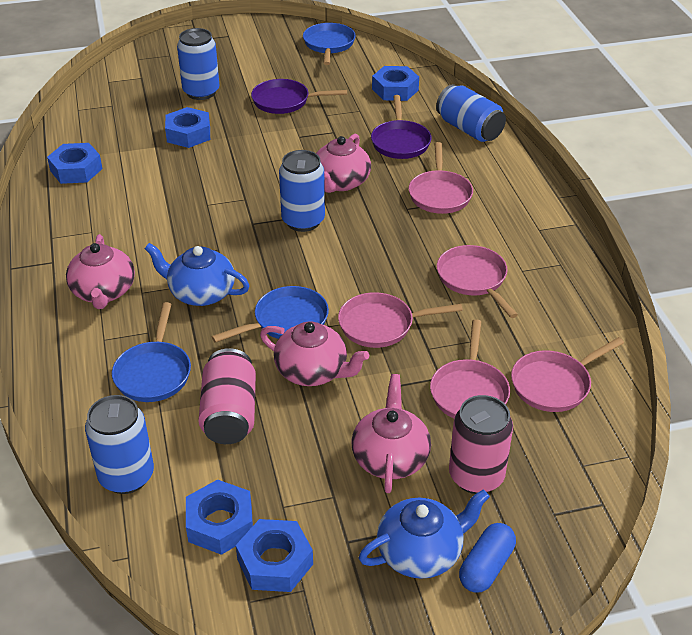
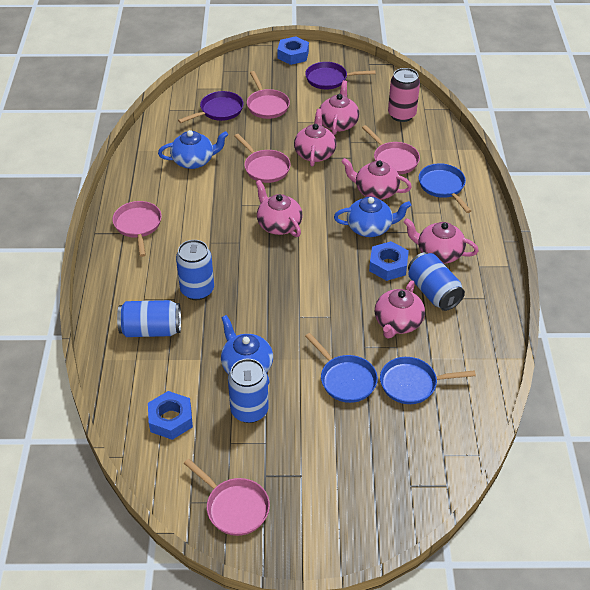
blue capsule: 1 -> 0
blue nut: 5 -> 3
blue teapot: 2 -> 3
pink can: 2 -> 1
pink teapot: 4 -> 6

